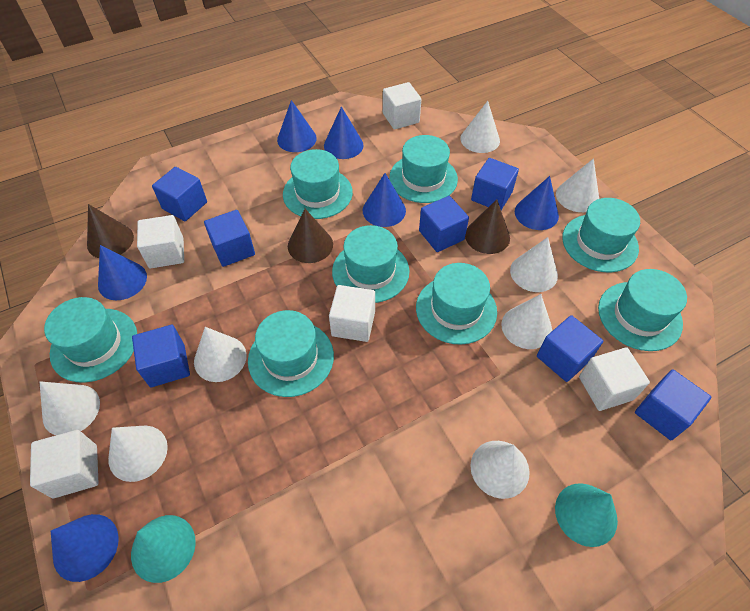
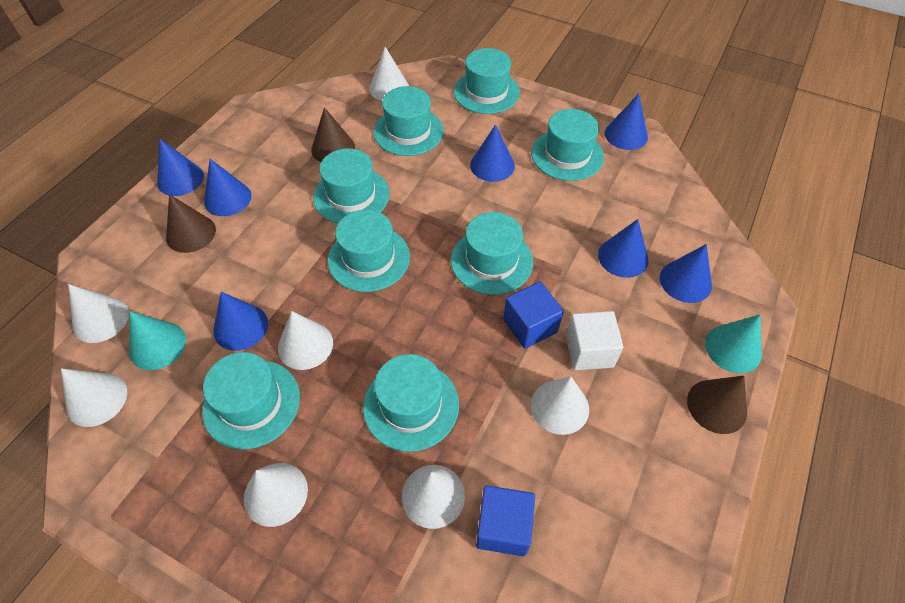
blue cone: 6 -> 7
blue cube: 7 -> 2
white cone: 8 -> 7
white cube: 5 -> 1

